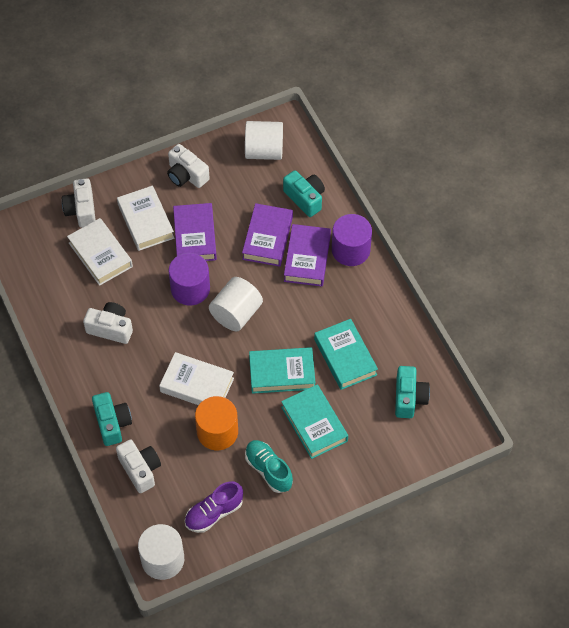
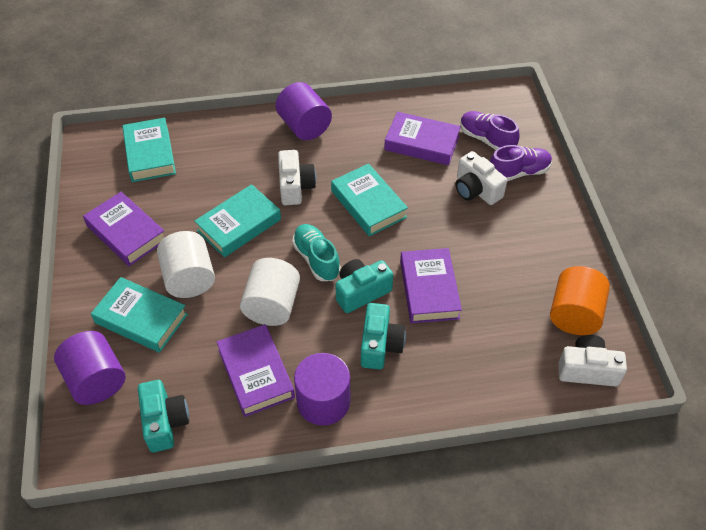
purple book: 3 -> 4
purple cylinder: 2 -> 3
purple shoe: 1 -> 2
turquoise book: 3 -> 4
white book: 3 -> 0
white camera: 4 -> 3
white cylinder: 3 -> 2

